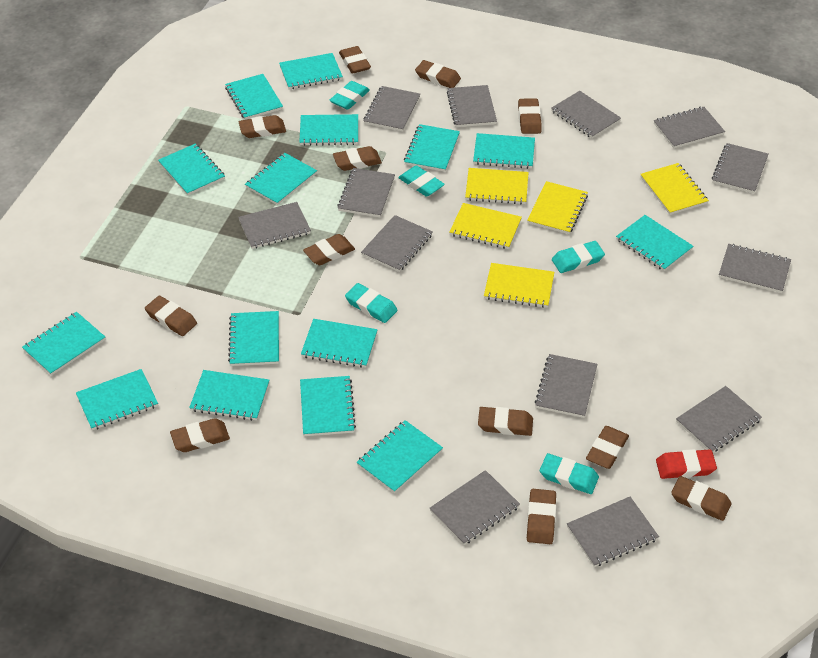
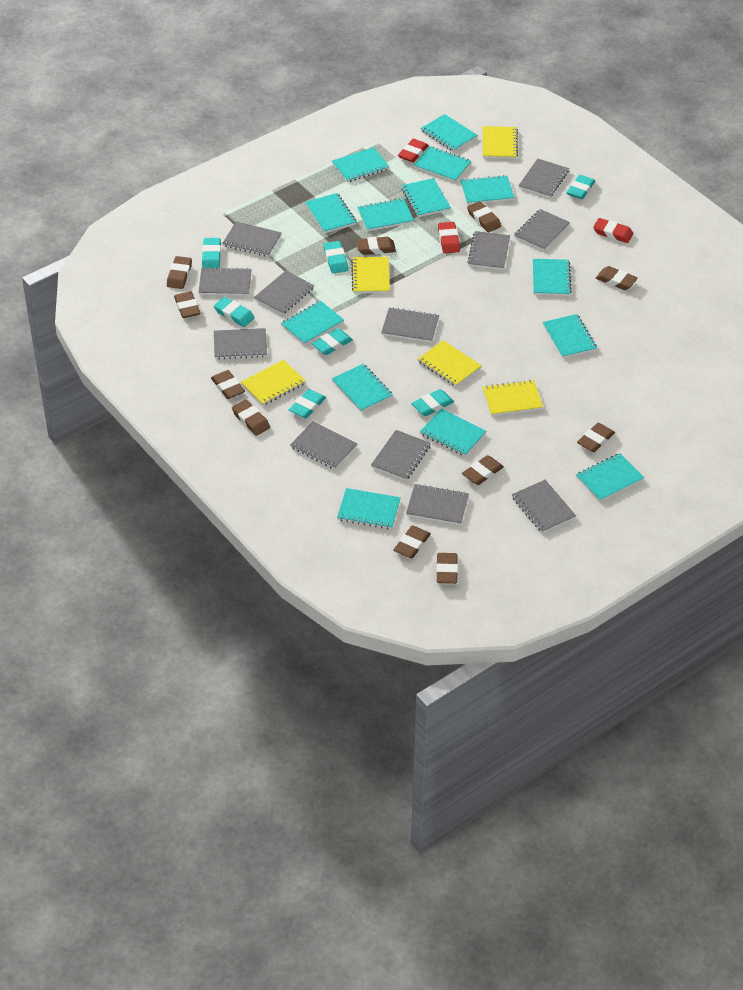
brown eraser: 12 -> 11
grey notebook: 13 -> 12
red eraser: 1 -> 3
turquoise eraser: 5 -> 7
turquoise notebook: 15 -> 14

